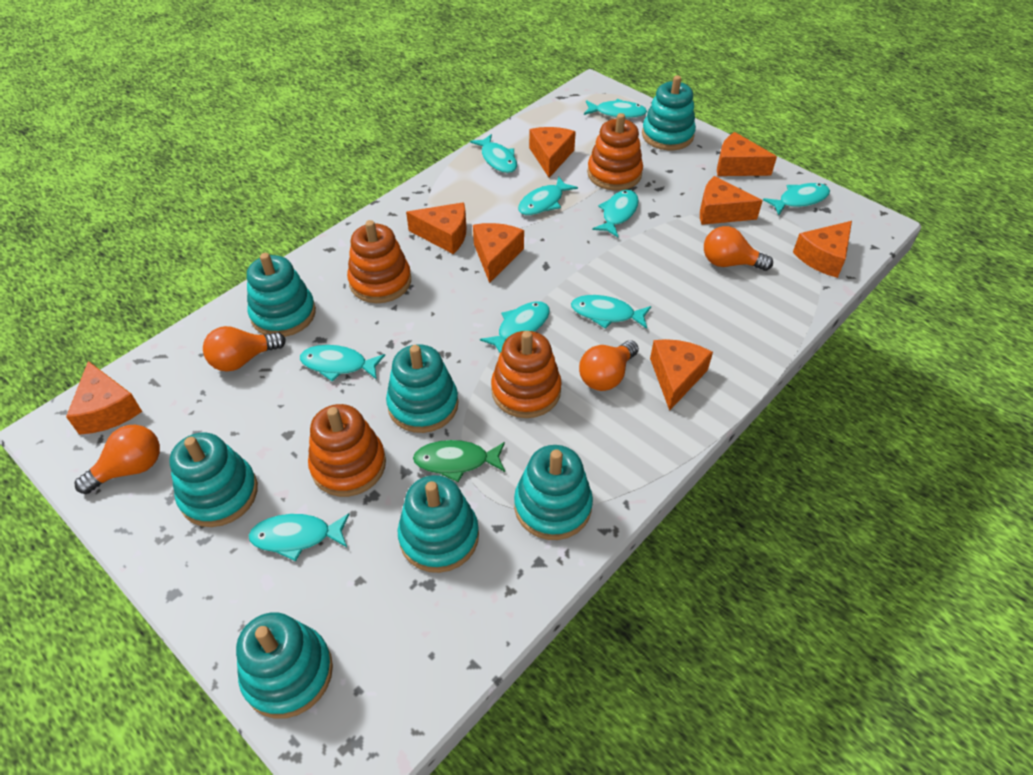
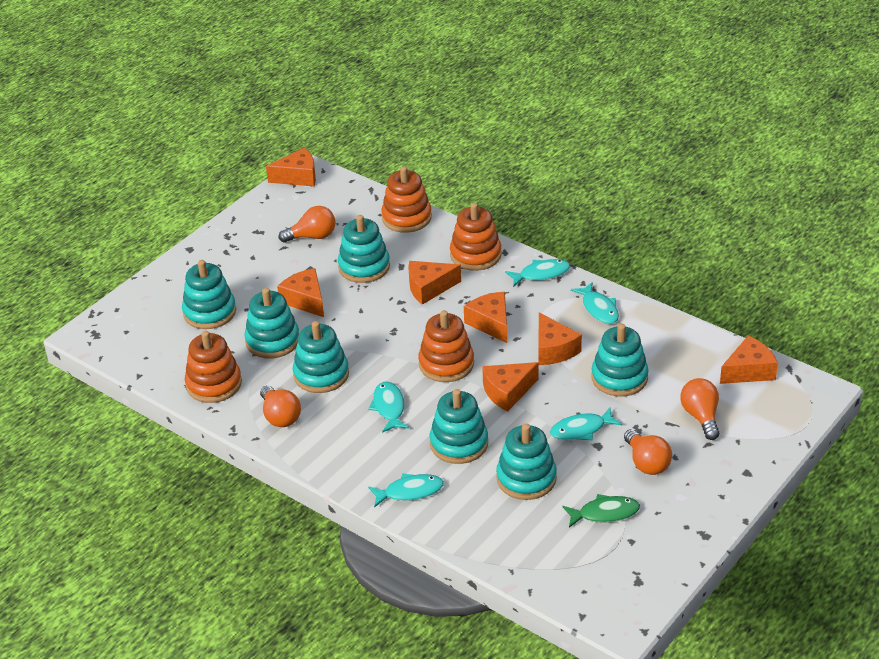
orange cheese: 8 -> 7
turquoise fish: 9 -> 5

